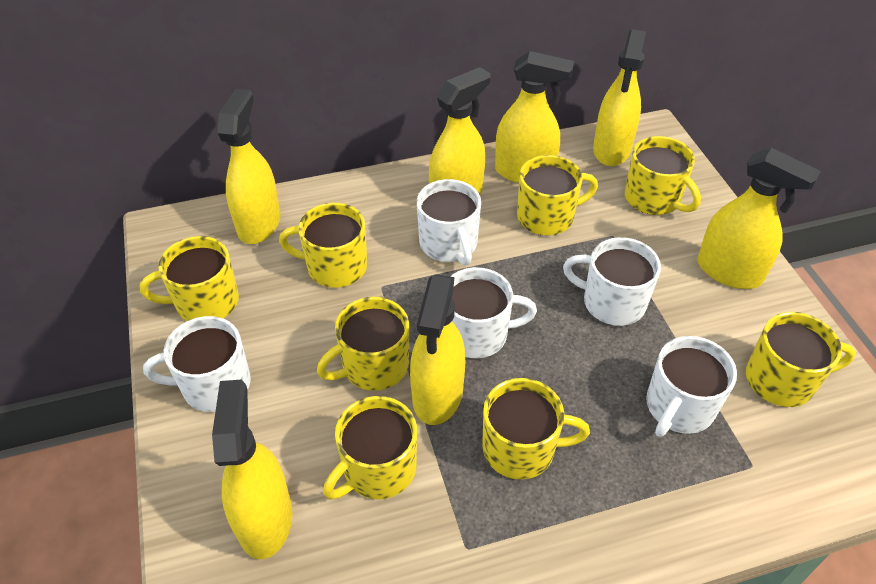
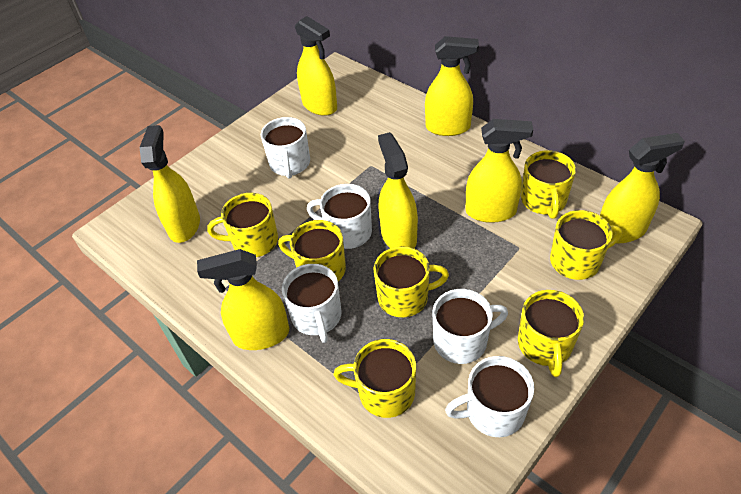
yellow mug: 8 -> 7

